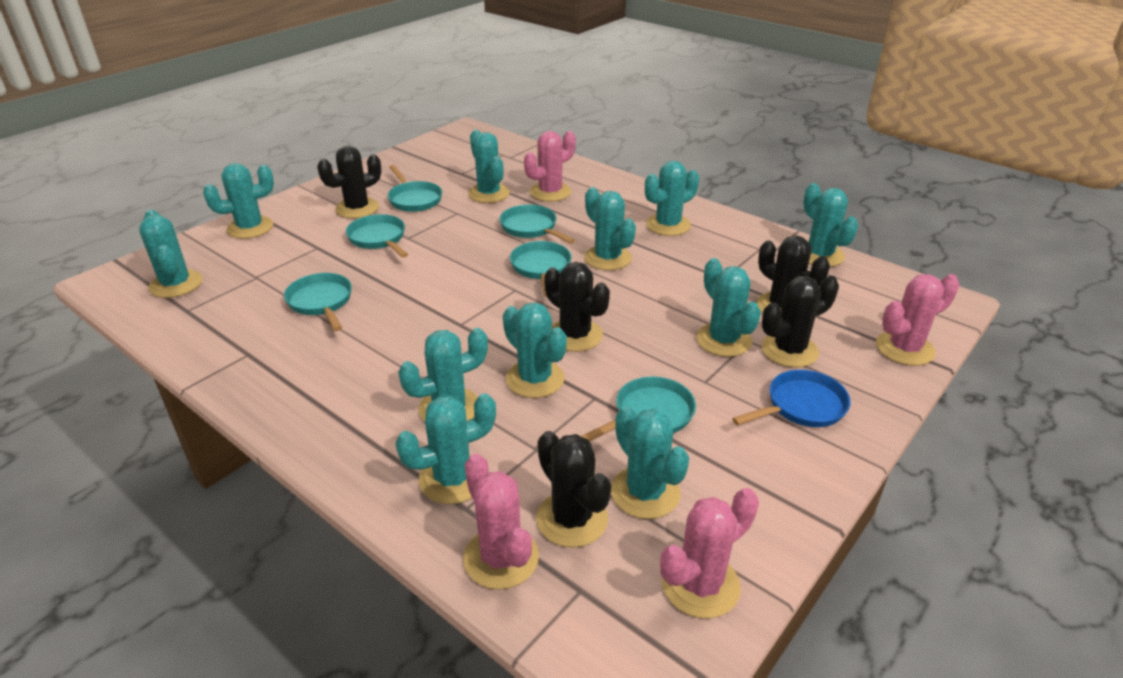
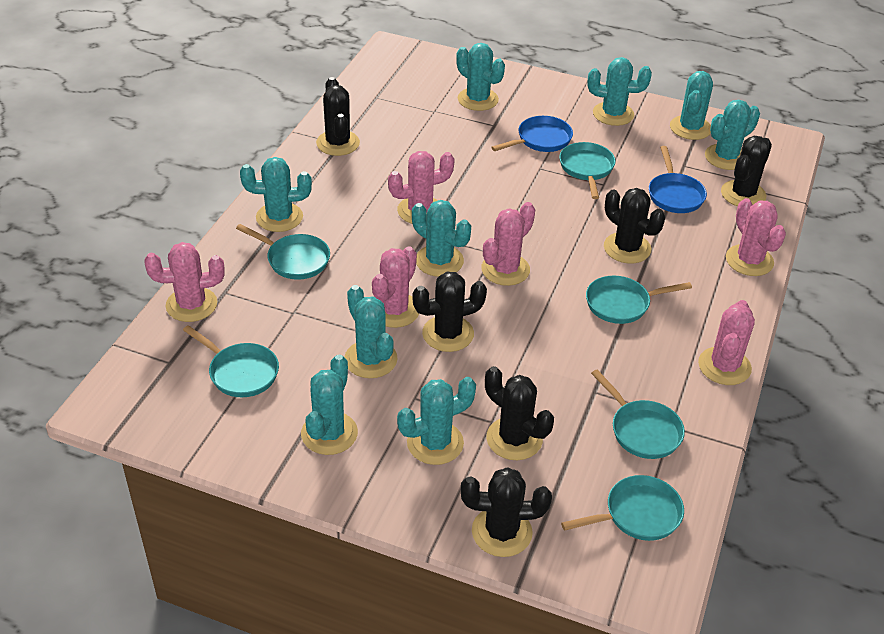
black cactus: 5 -> 6
blue pan: 1 -> 2
pink cactus: 4 -> 6
turquoise cactus: 11 -> 9

